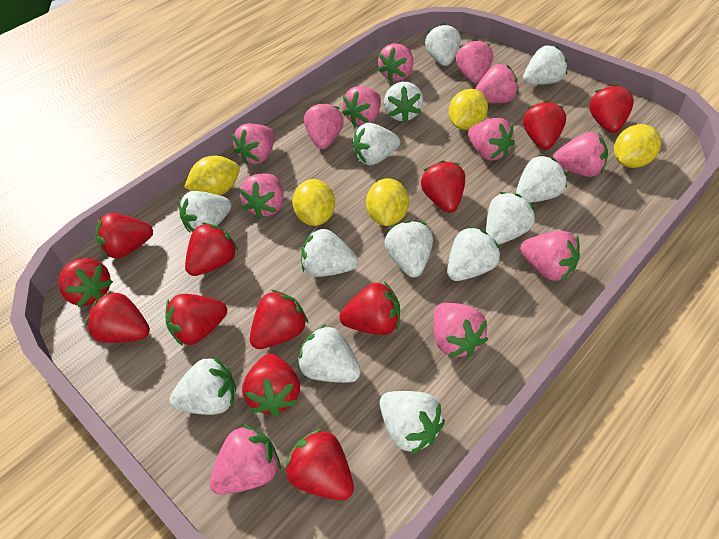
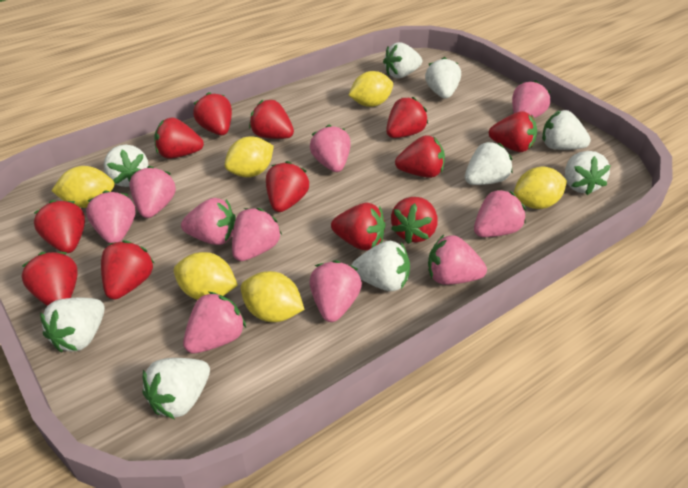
pink strawberry: 12 -> 10
white strawberry: 13 -> 9
yellow lemon: 5 -> 6

